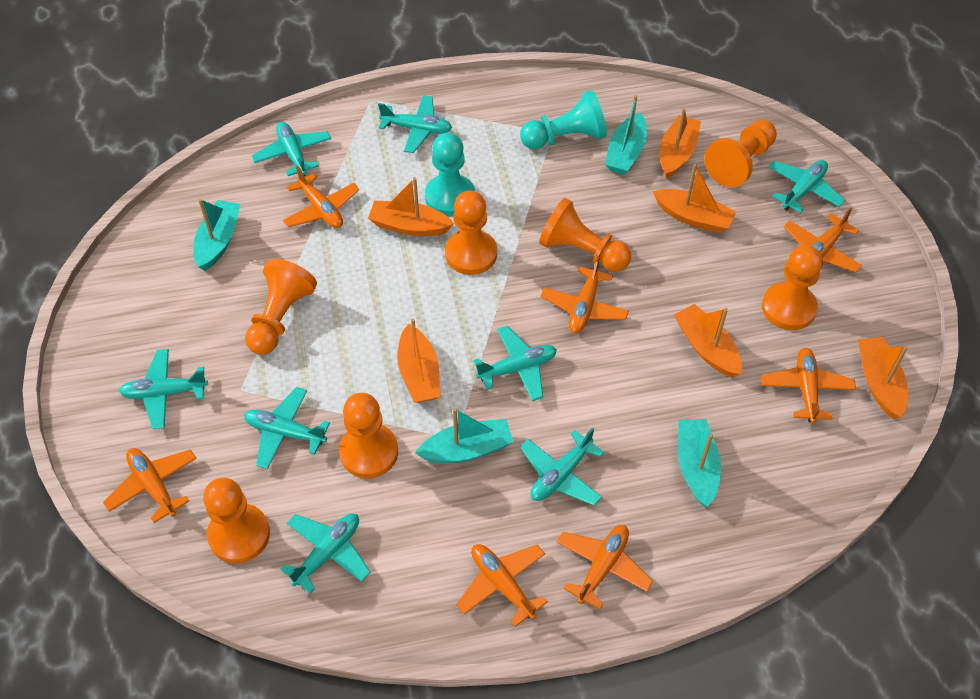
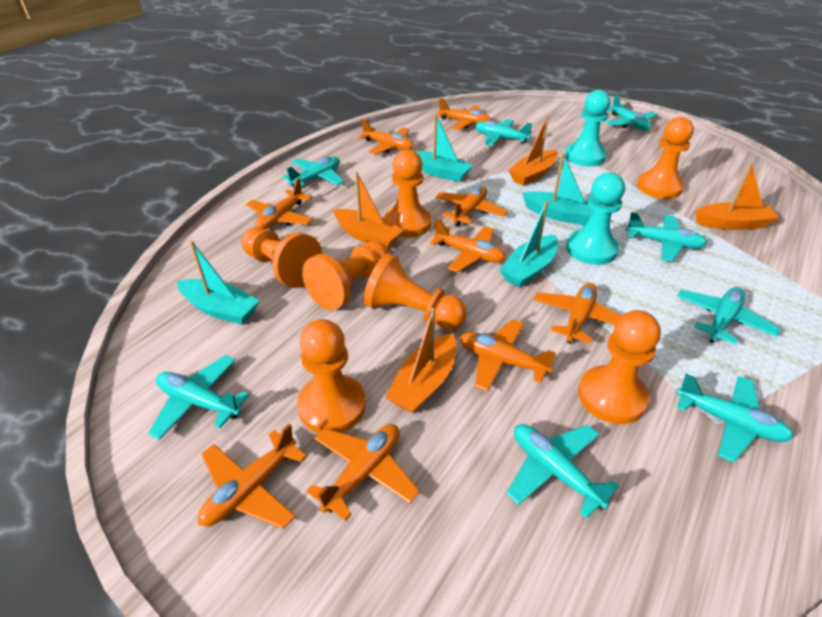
orange boat: 6 -> 4
orange plane: 7 -> 9

